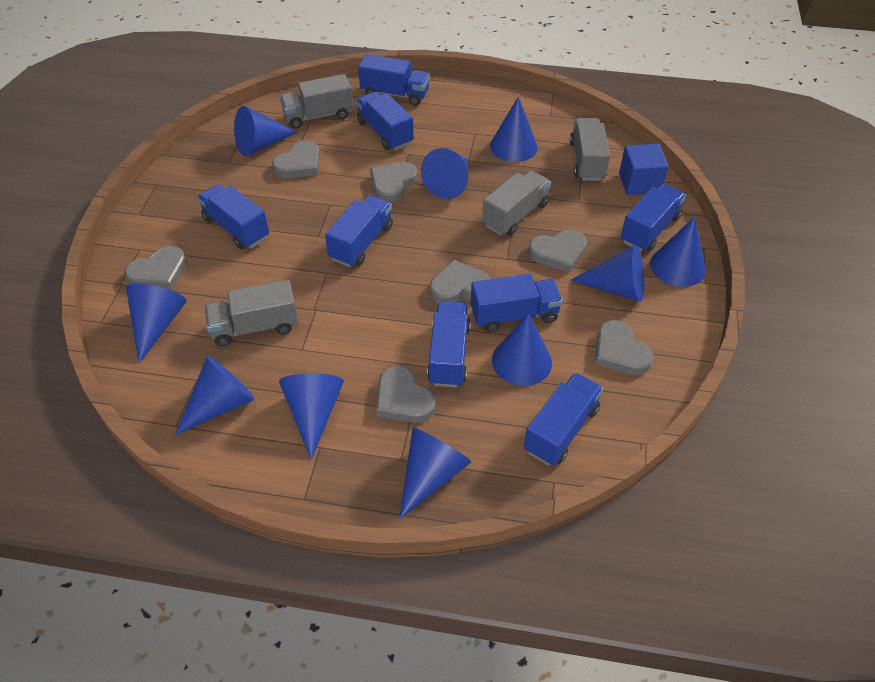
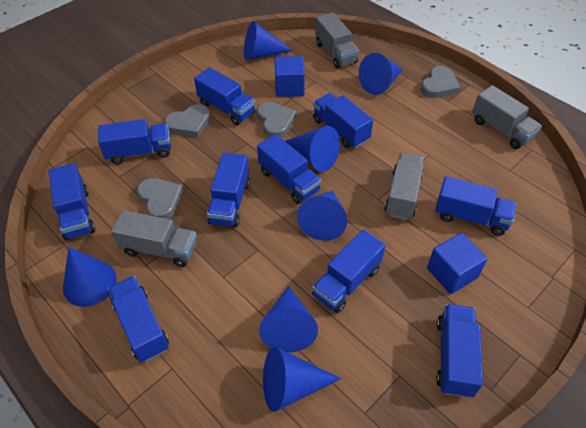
blue cone: 10 -> 7
blue cube: 1 -> 2
blue truck: 8 -> 10
grey heart: 7 -> 4

